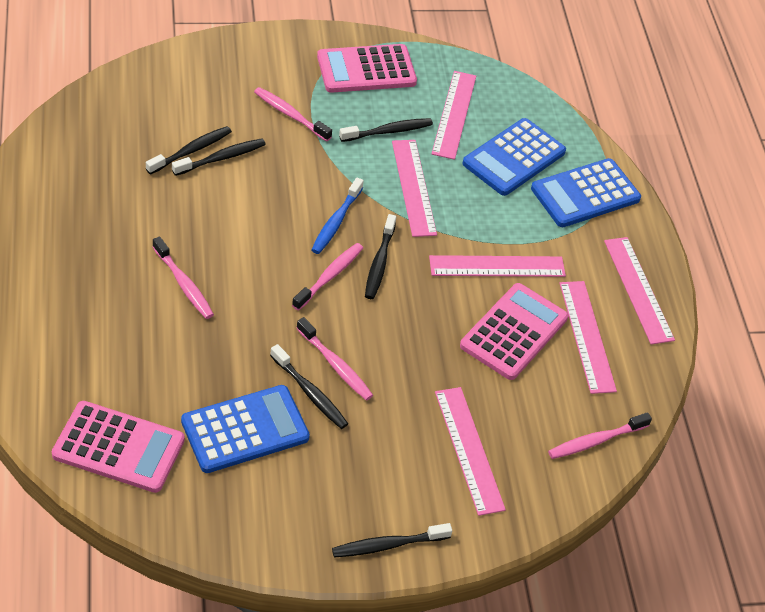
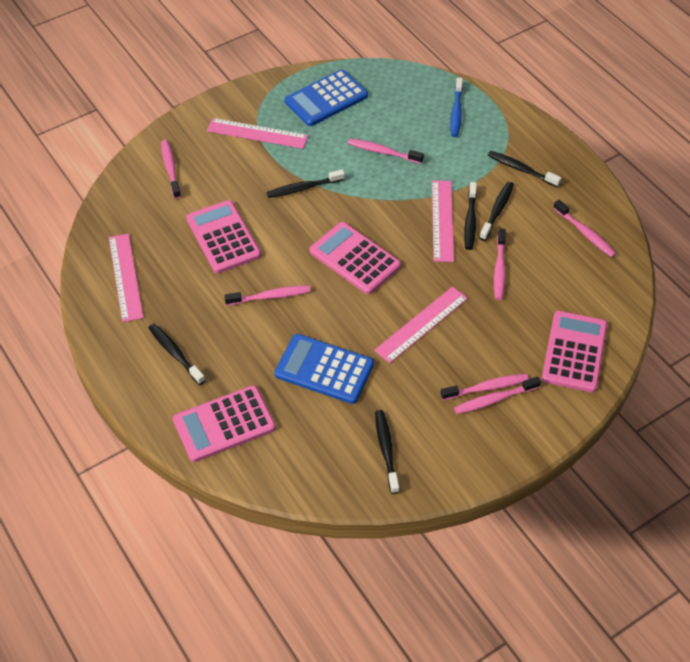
blue calculator: 3 -> 2
pink calculator: 3 -> 4
pink ruler: 6 -> 4
pink toothbrush: 5 -> 7

